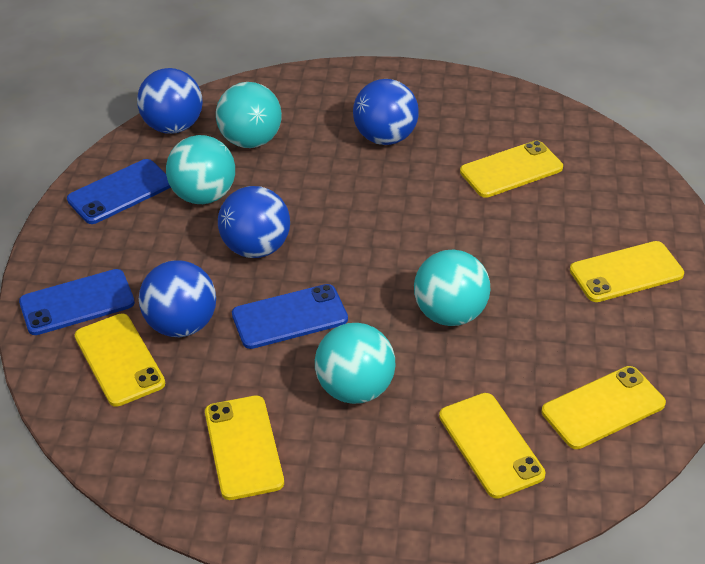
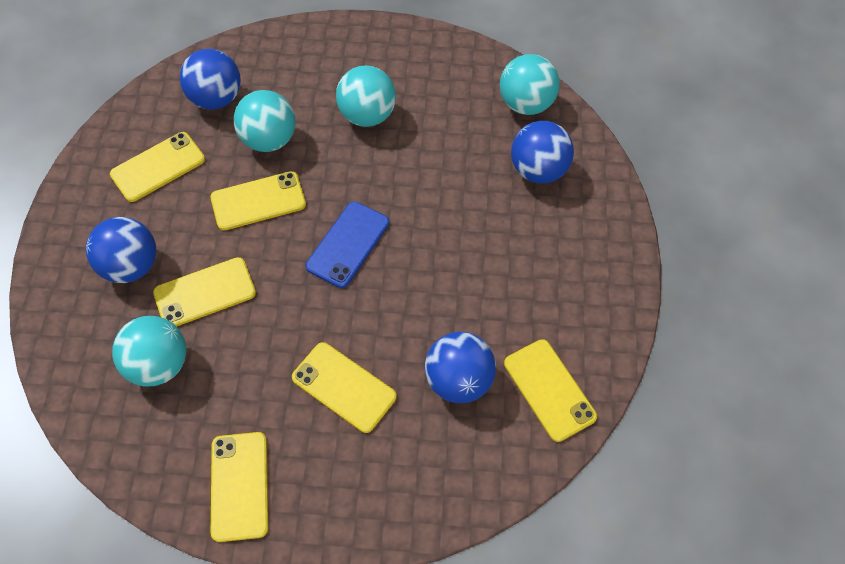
blue phone: 3 -> 1

